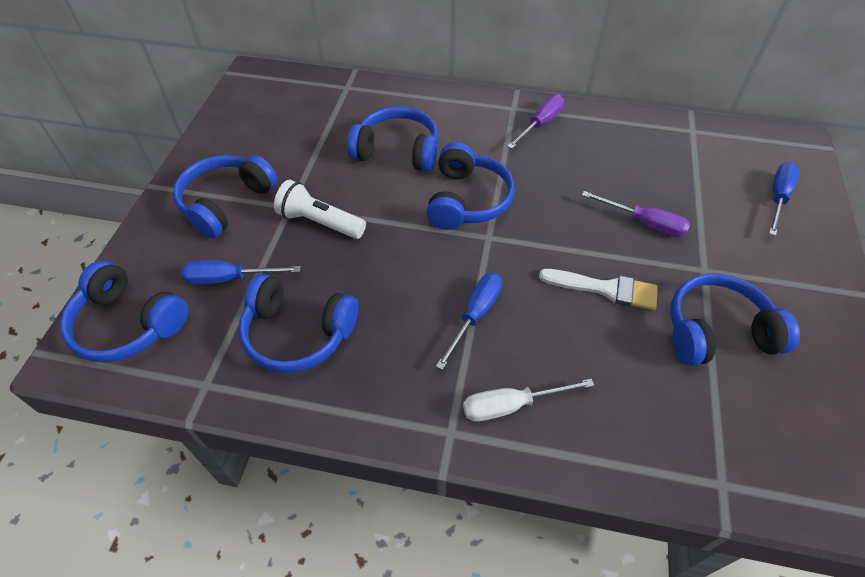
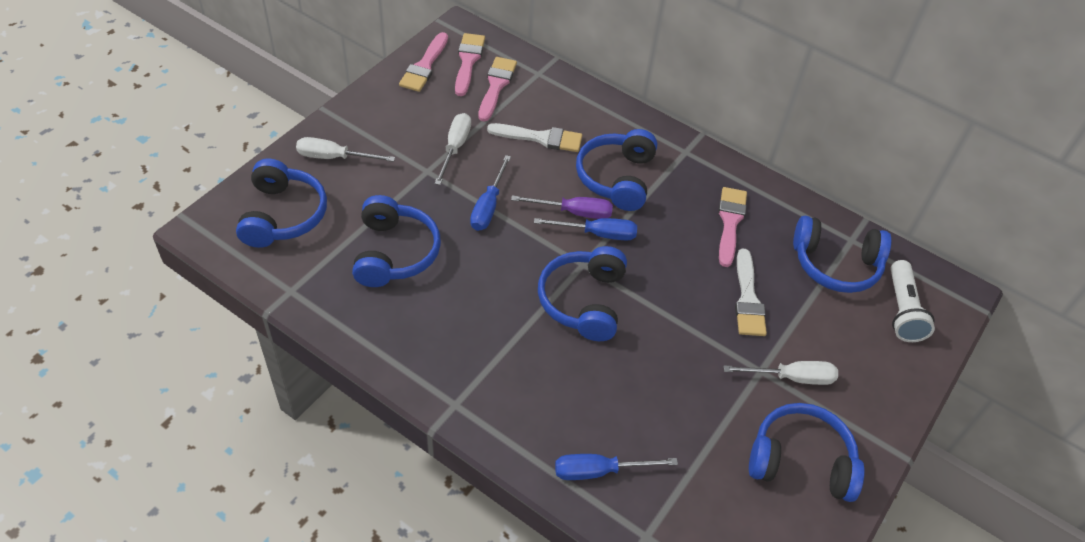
pink brush: 0 -> 4
purple screwdriver: 2 -> 1
white brush: 1 -> 2
white screwdriver: 1 -> 3

